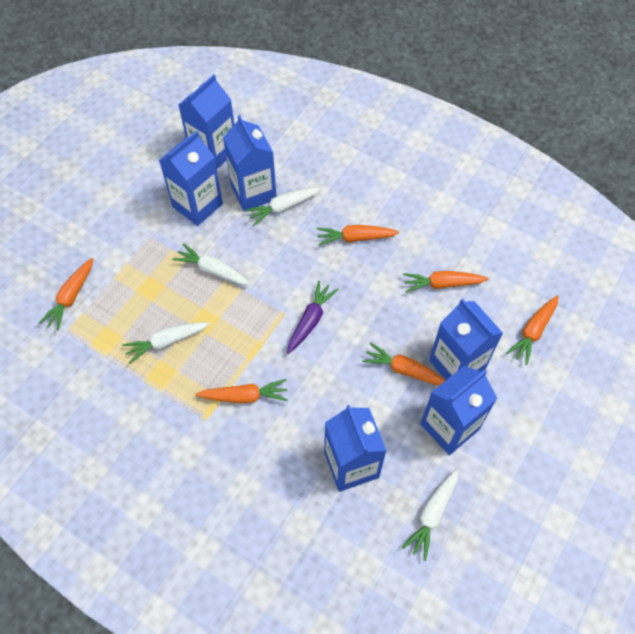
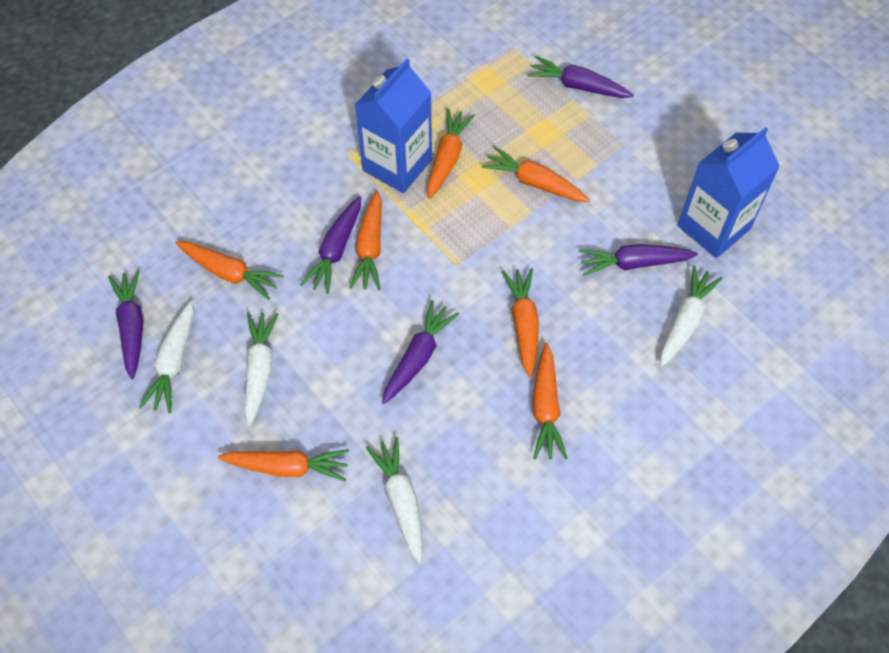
blue carton: 6 -> 2
orange carrot: 6 -> 7
purple carrot: 1 -> 5

